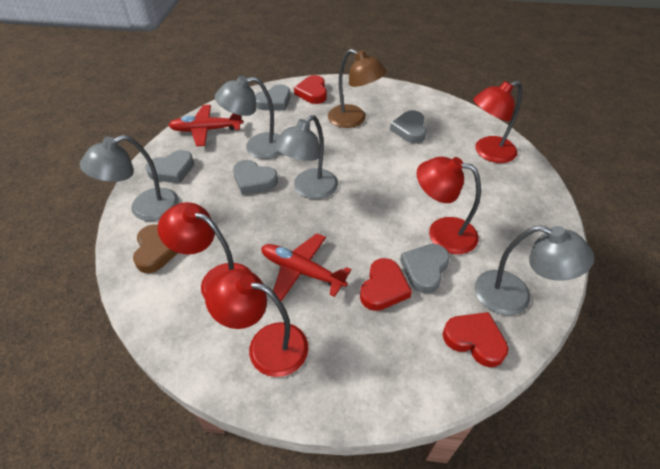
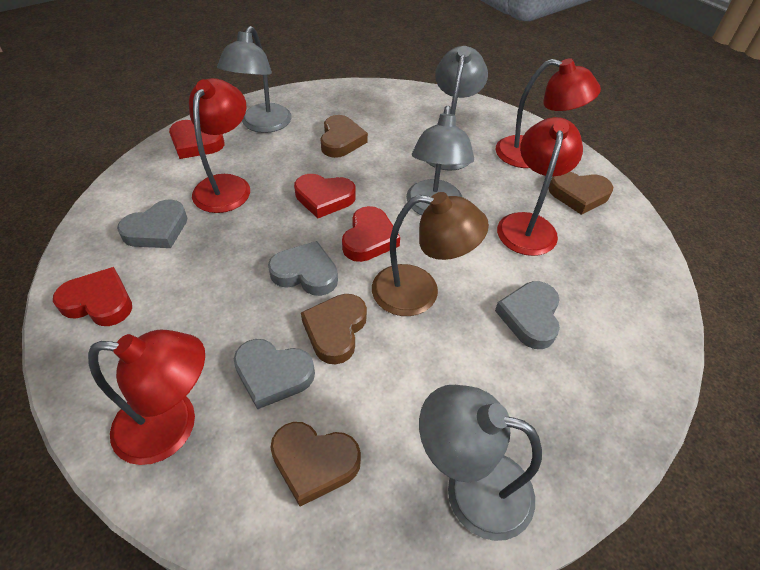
brown heart: 1 -> 4
grey heart: 5 -> 4
red heart: 3 -> 4
red plane: 2 -> 0

